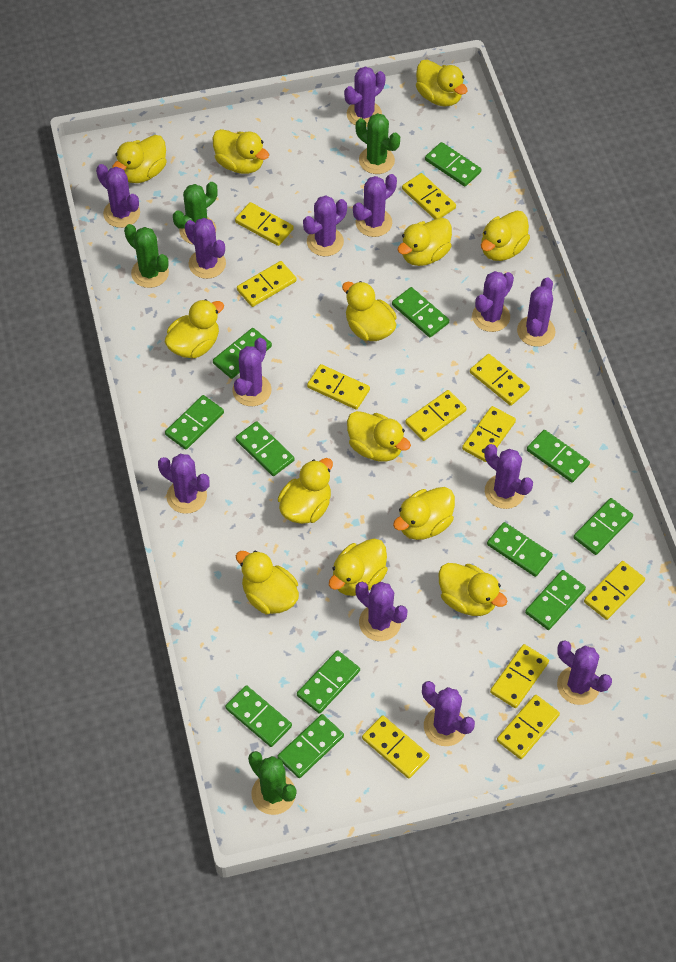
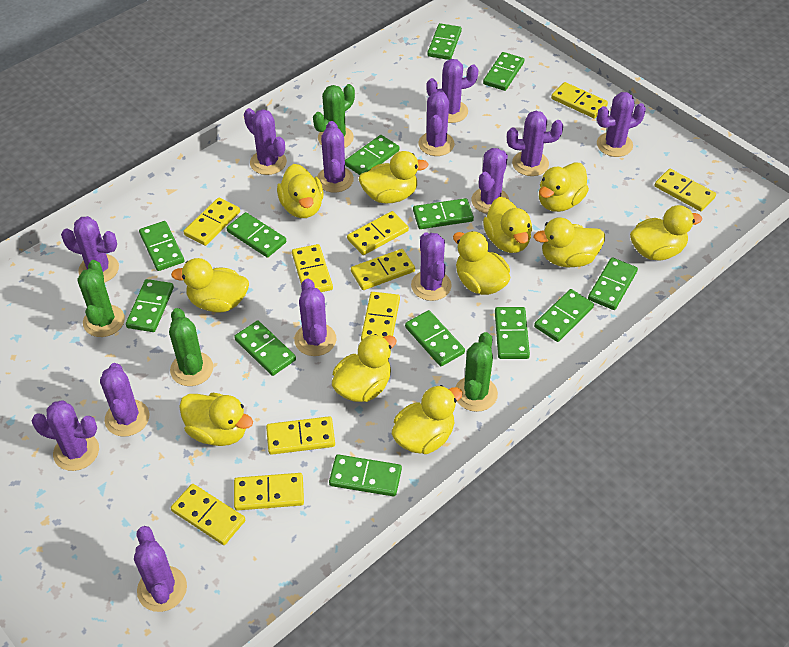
green domino: 12 -> 13
yellow domino: 11 -> 10
yellow duck: 13 -> 11

